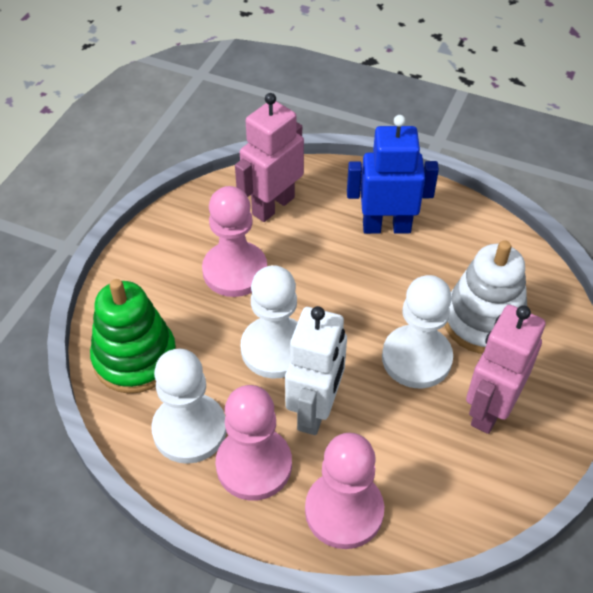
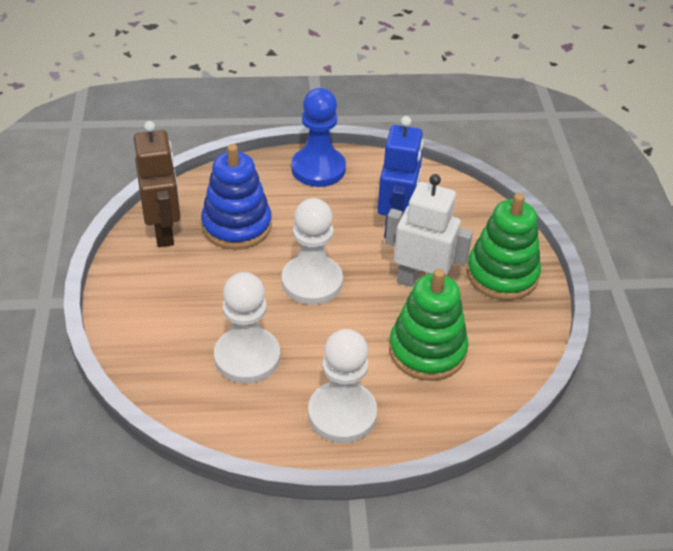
blue pawn: 0 -> 1
blue stacking toy: 0 -> 1
brown robot: 0 -> 1
green stacking toy: 1 -> 2
pink pawn: 3 -> 0
pink robot: 2 -> 0
white stacking toy: 1 -> 0

